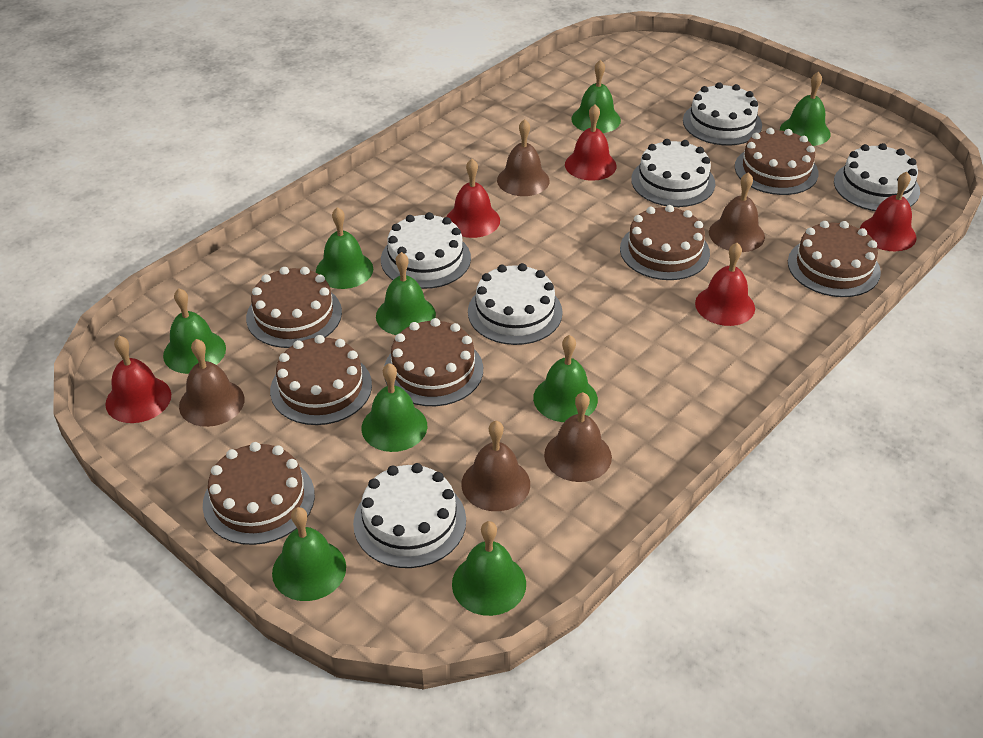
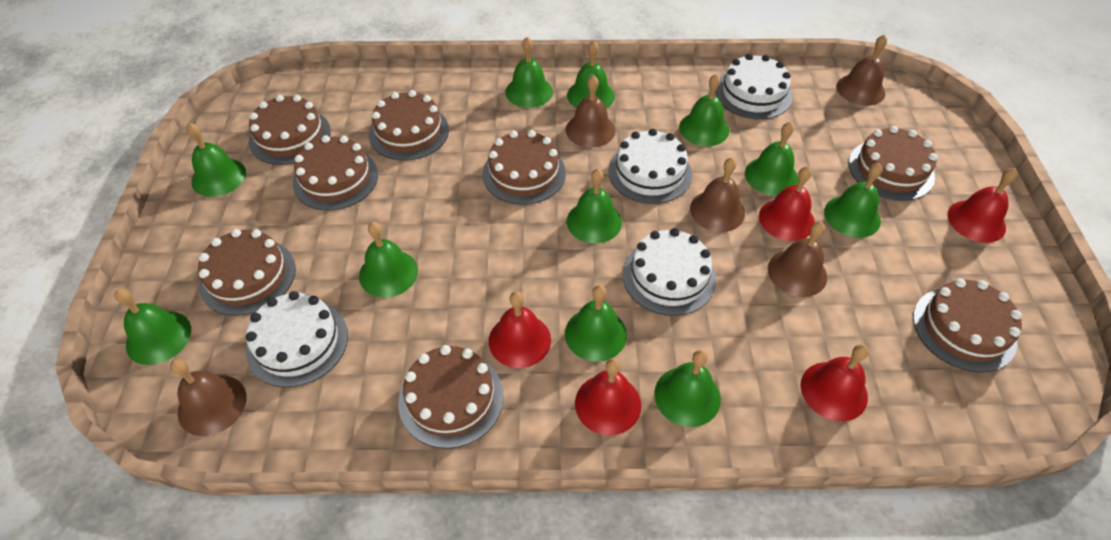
brown cake: 7 -> 8
green bell: 9 -> 11
white cake: 6 -> 4

